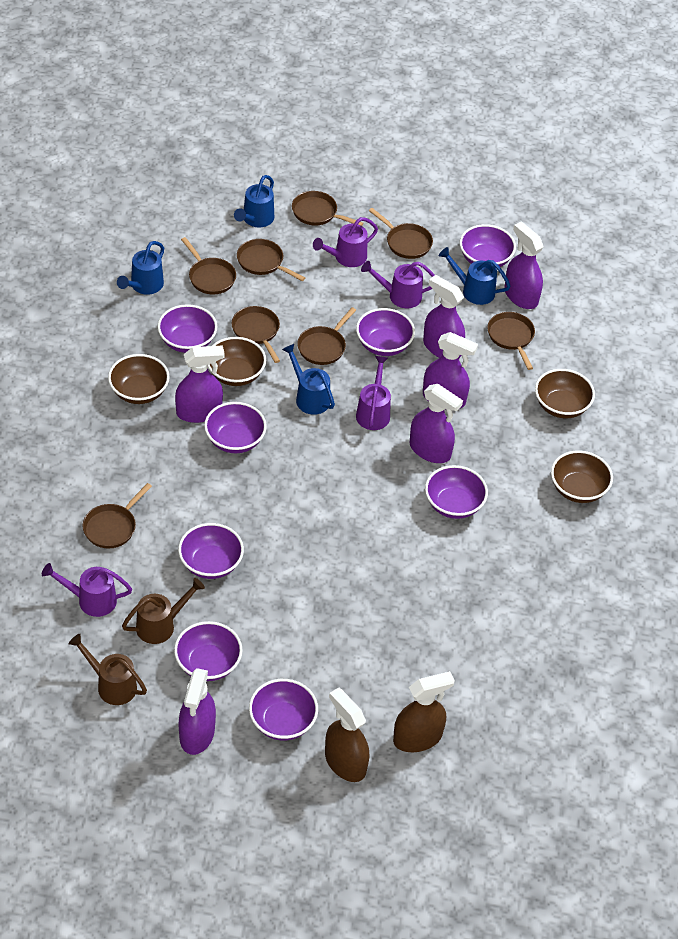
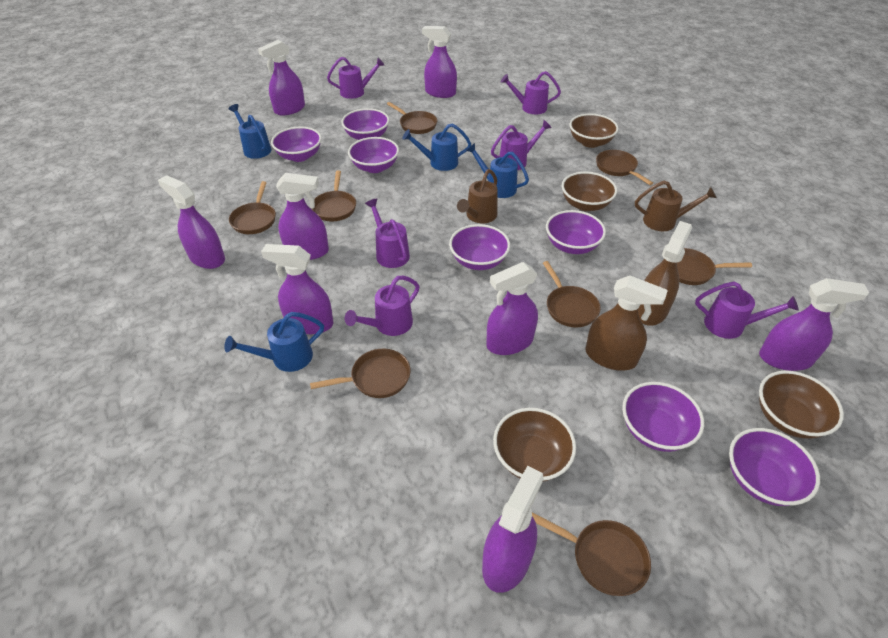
purple bowl: 8 -> 7
purple spray bottle: 6 -> 8
purple watering can: 4 -> 6

